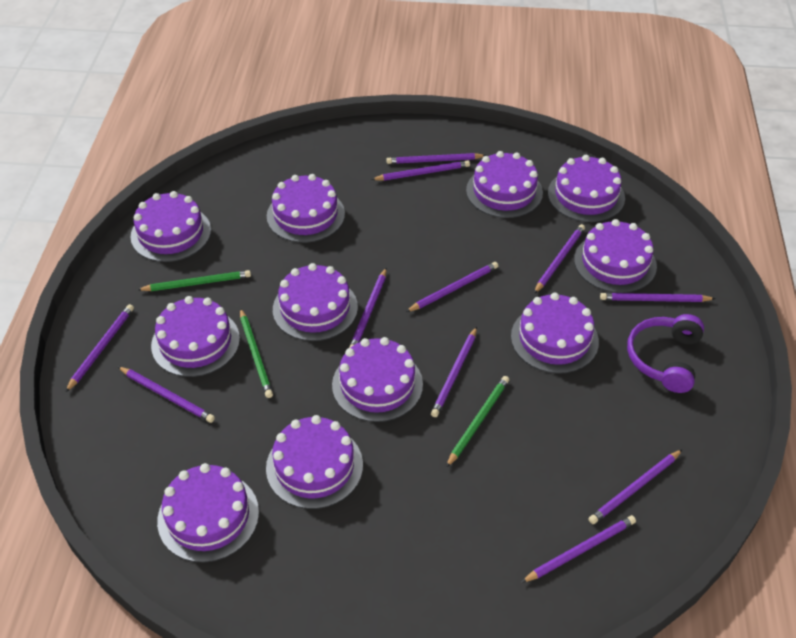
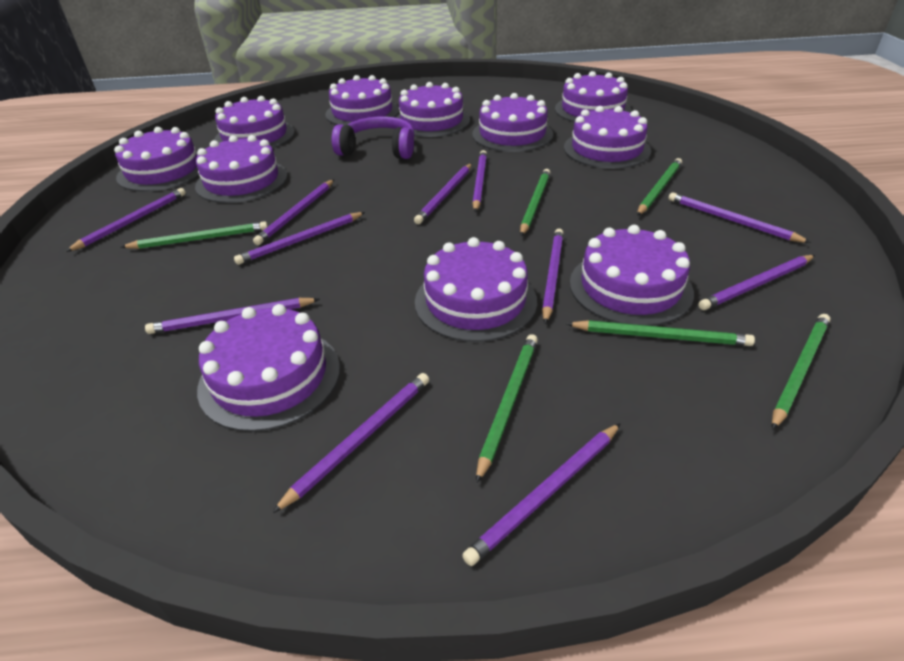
green pencil: 3 -> 6

